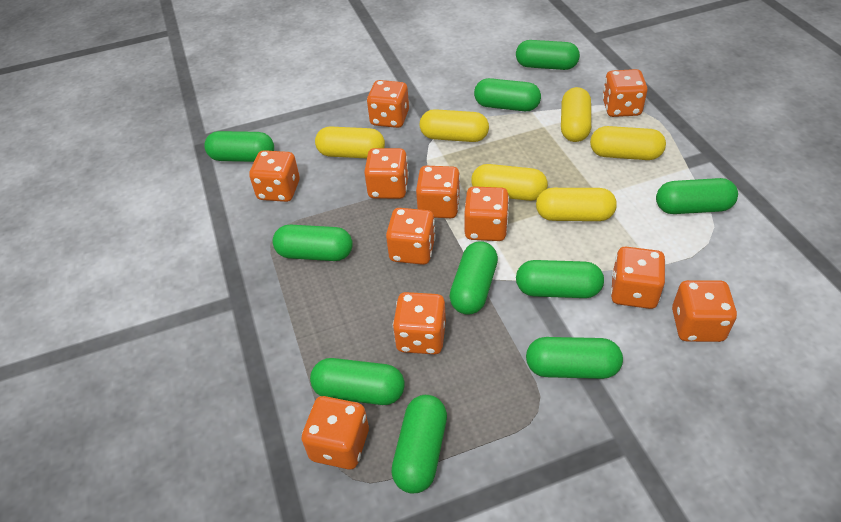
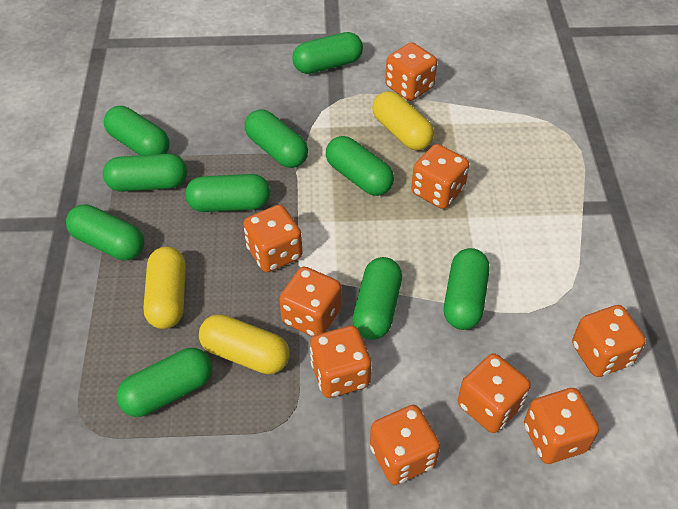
orange dice: 11 -> 9
yellow capsule: 6 -> 3

